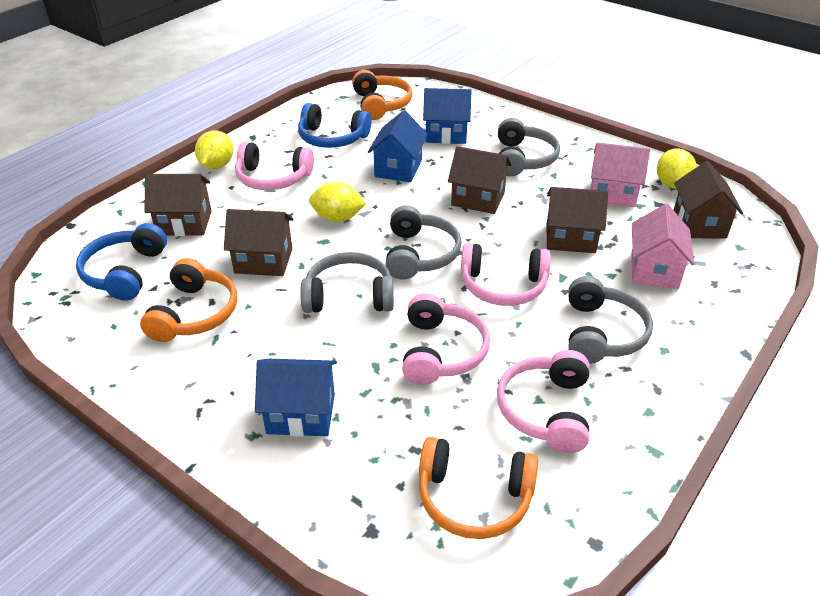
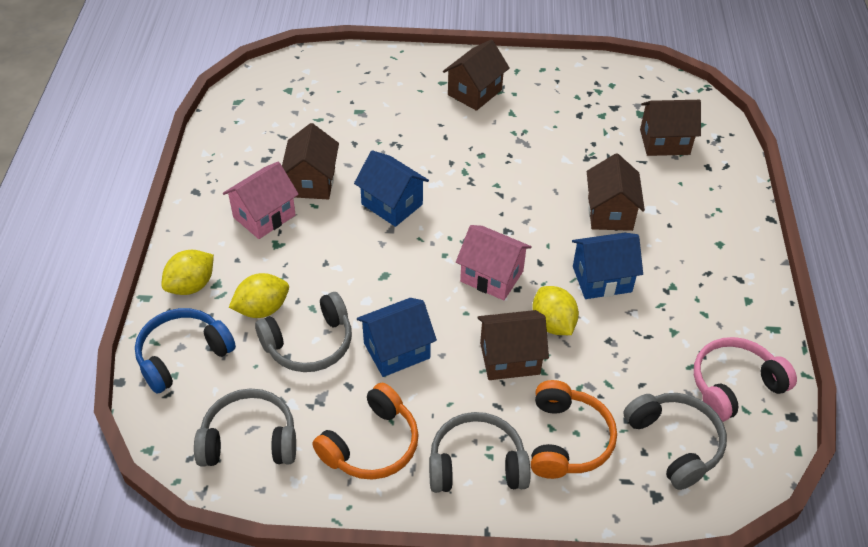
blue headphones: 2 -> 1
orange headphones: 3 -> 2
pink headphones: 4 -> 1

